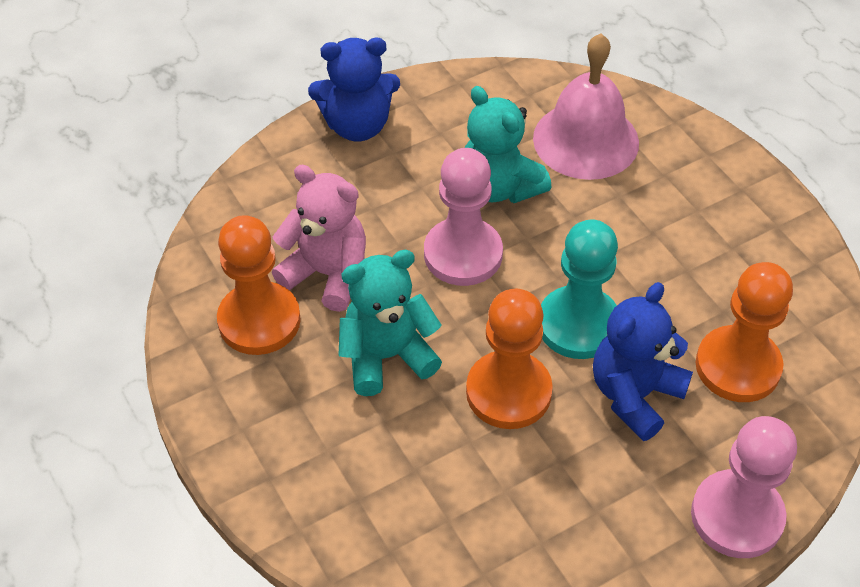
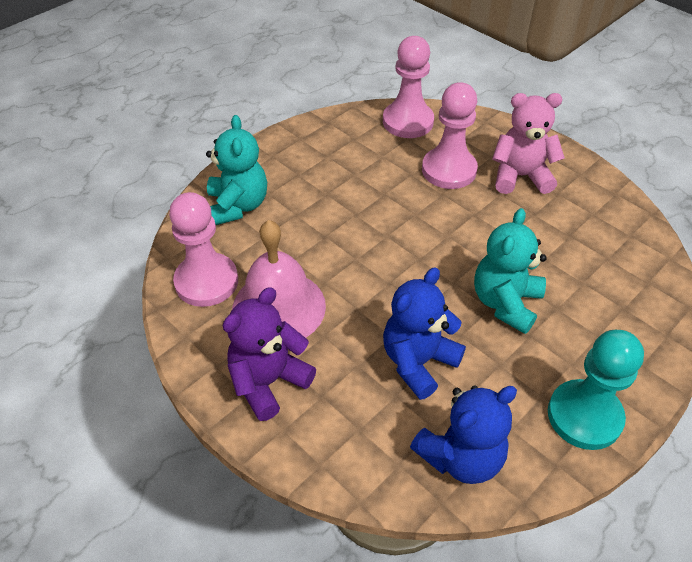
orange pawn: 3 -> 0
pink pawn: 2 -> 3
purple teddy bear: 0 -> 1

